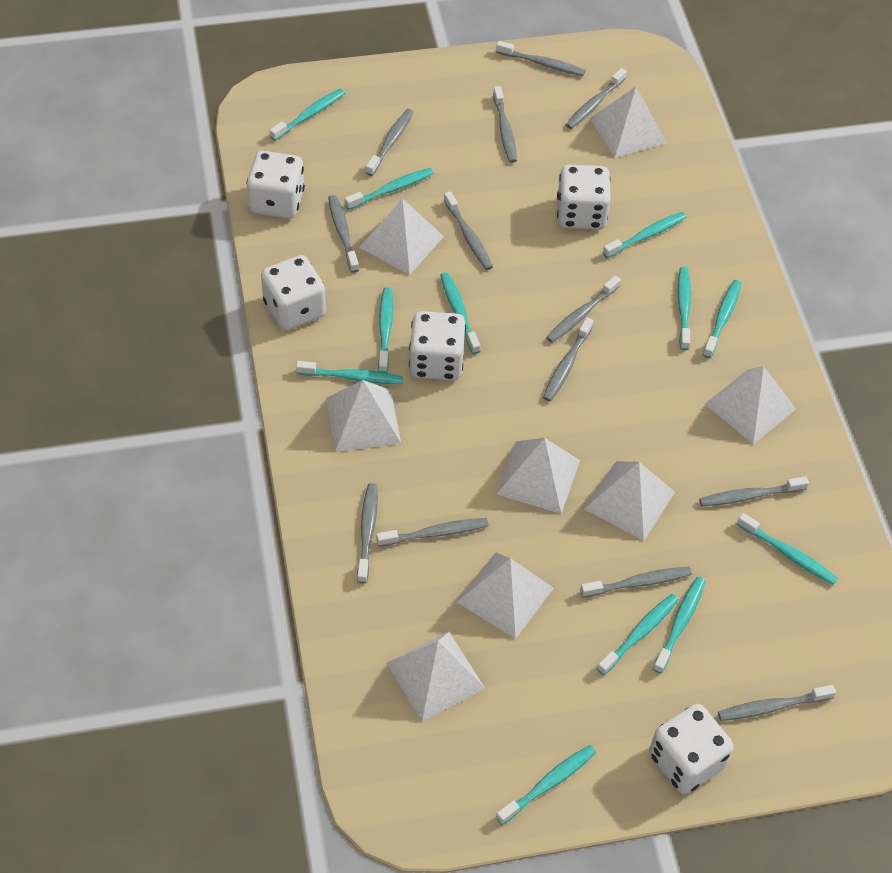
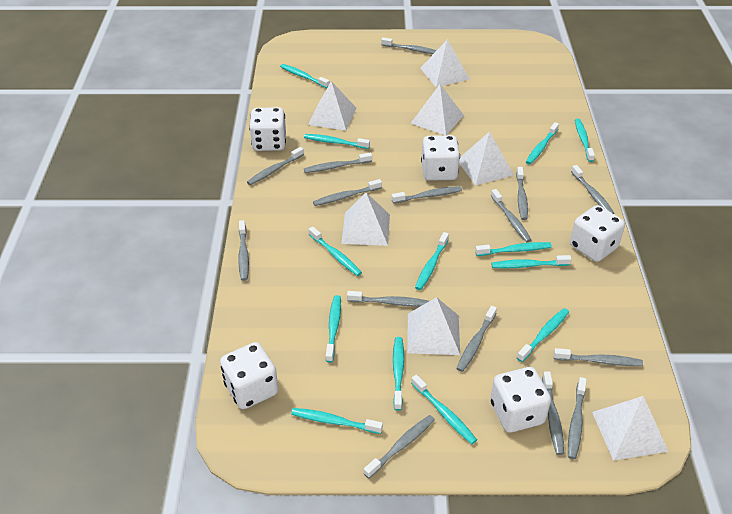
grey toothbrush: 13 -> 15
turquoise toothbrush: 12 -> 13
white pyramid: 8 -> 7

